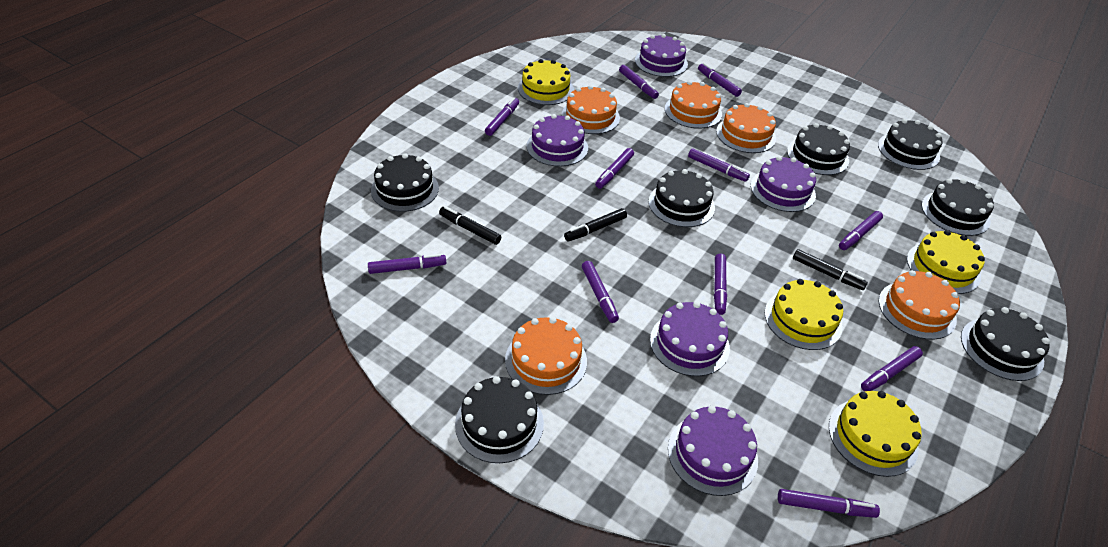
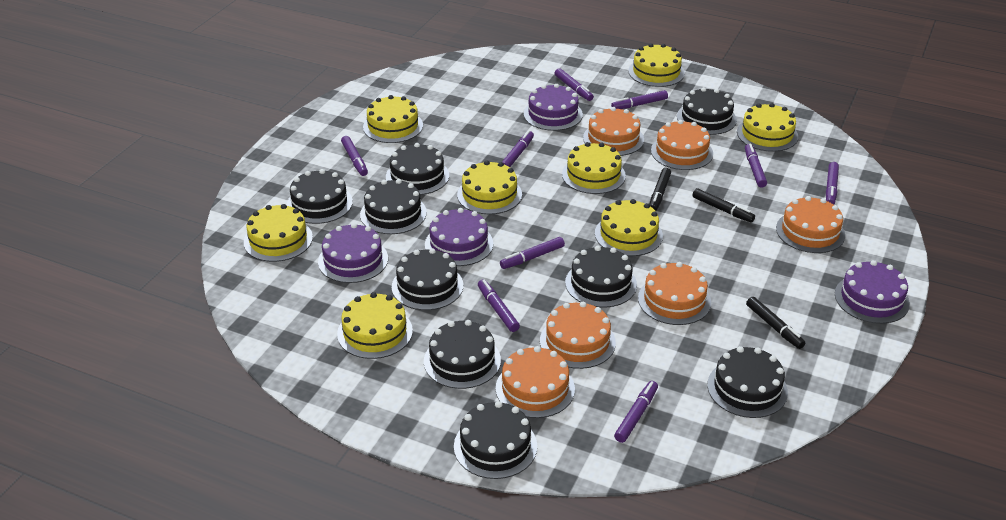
black cake: 7 -> 9
orange cake: 5 -> 6
purple cake: 5 -> 4
purple marker: 11 -> 9
yellow cake: 4 -> 8

